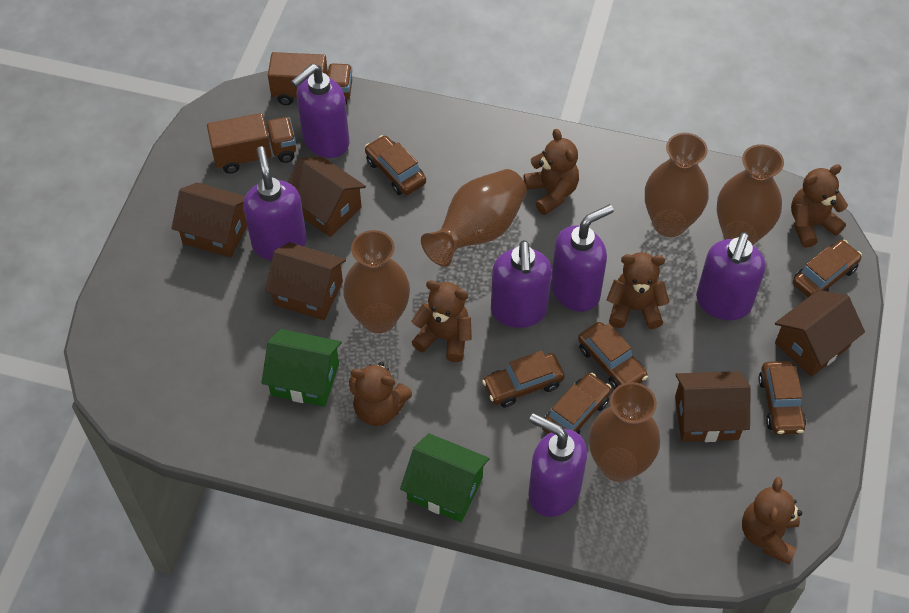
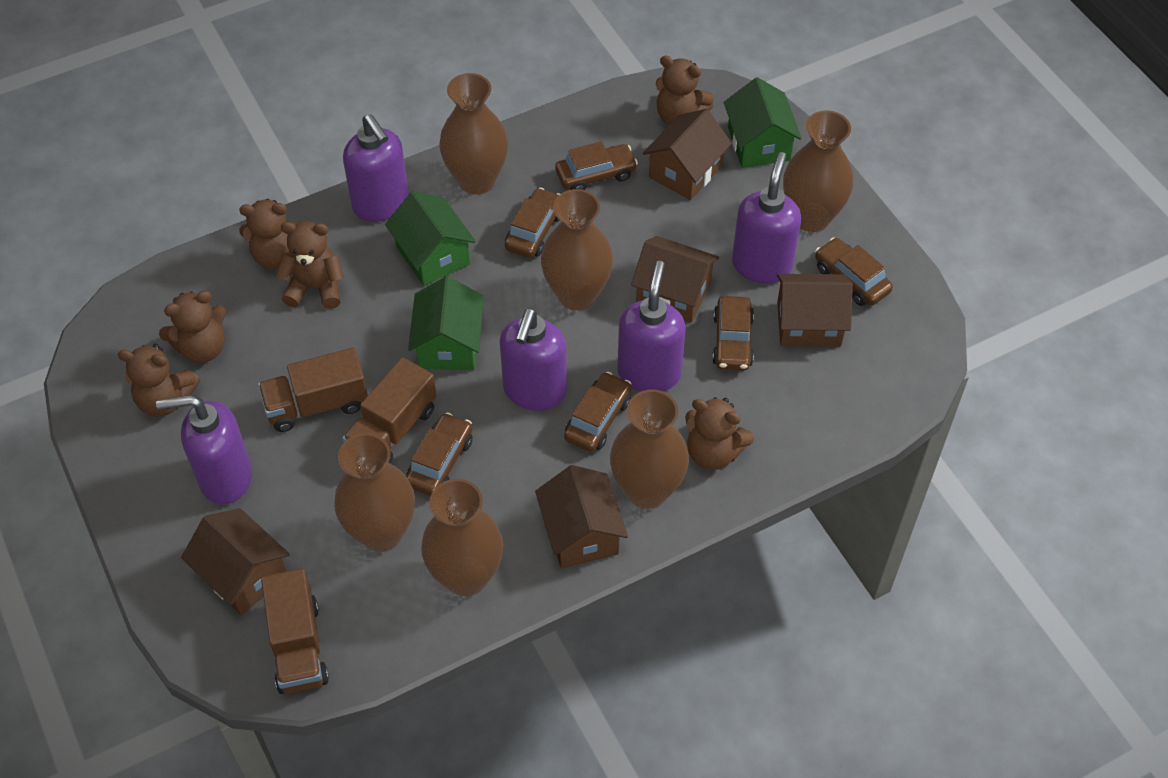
brown truck: 2 -> 3
brown vase: 5 -> 6
green house: 2 -> 3
purple soap dispenser: 6 -> 5

